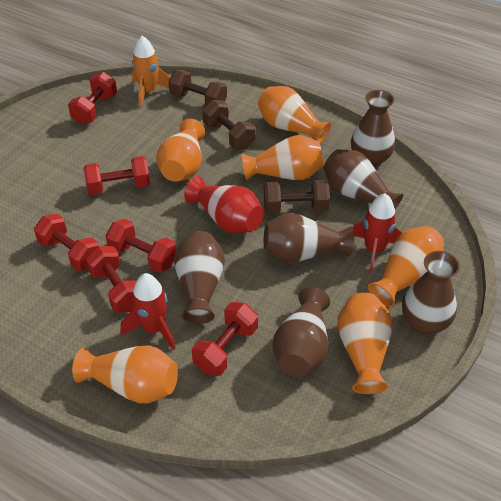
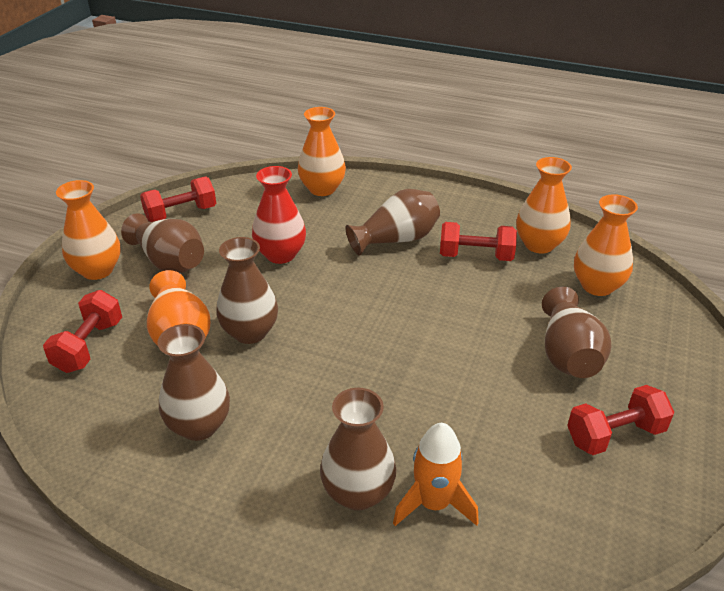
brown dumbbell: 3 -> 0
orange vase: 6 -> 5
red dumbbell: 6 -> 4
red rocket: 2 -> 0

